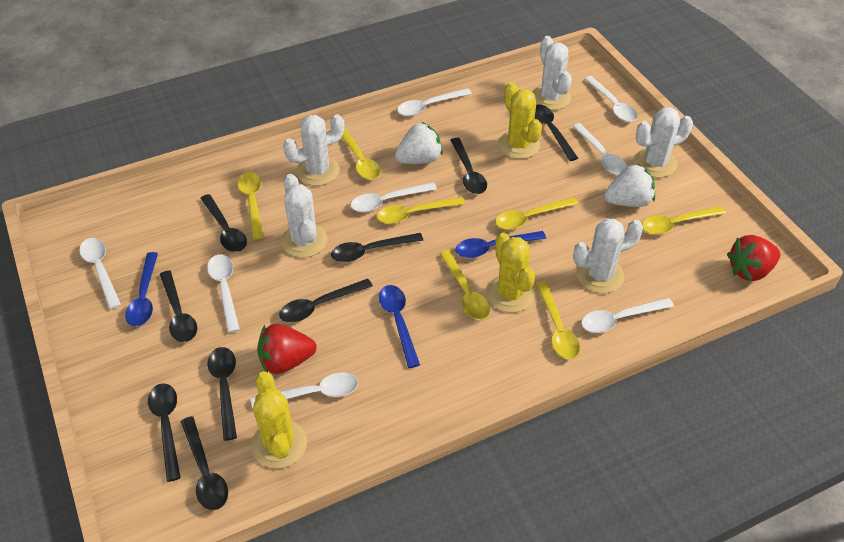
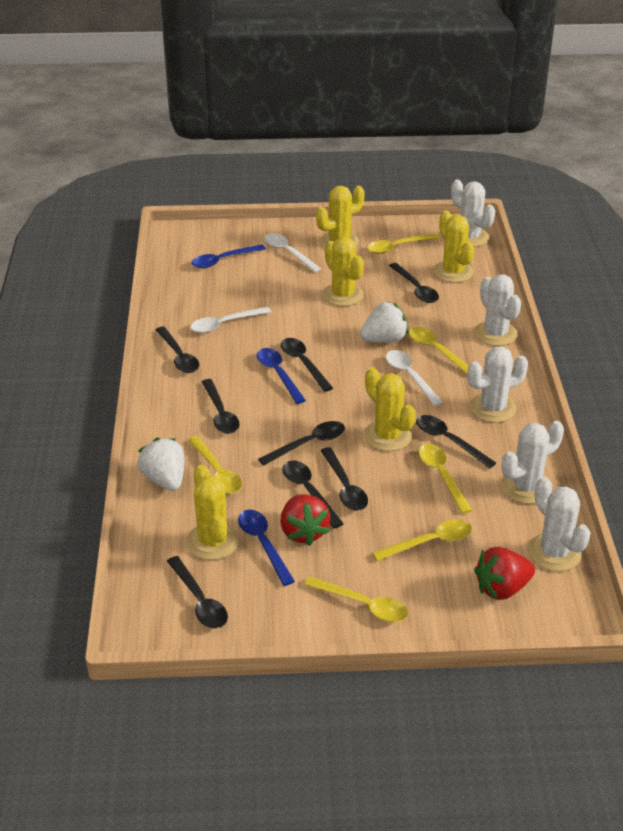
white spoon: 8 -> 3
yellow cactus: 3 -> 5
yellow spoon: 7 -> 6

